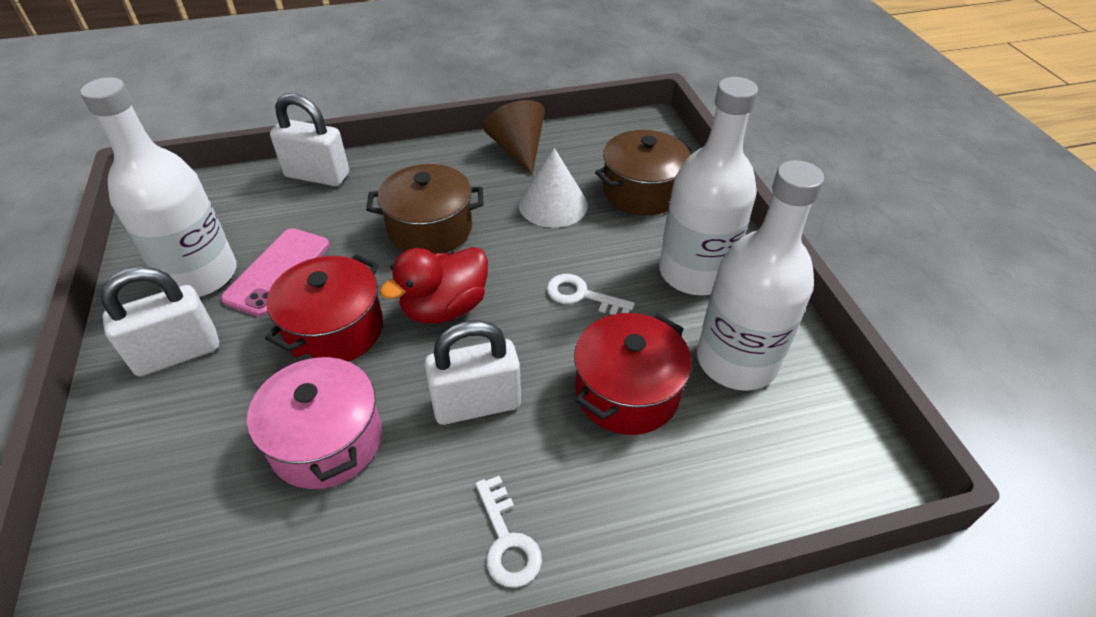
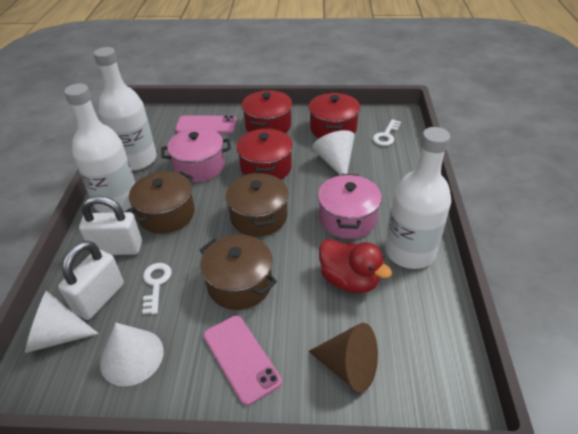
brown pot: 2 -> 3
pink phone: 1 -> 2
pink pot: 1 -> 2
red pot: 2 -> 3
white cone: 1 -> 3
white padlock: 3 -> 2

